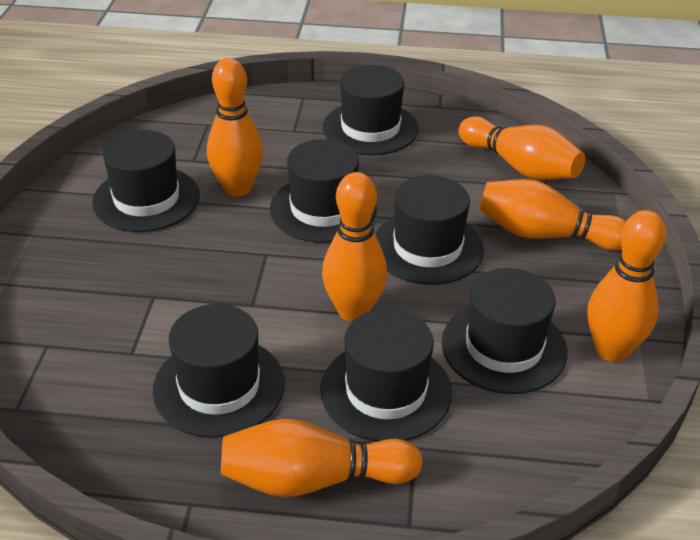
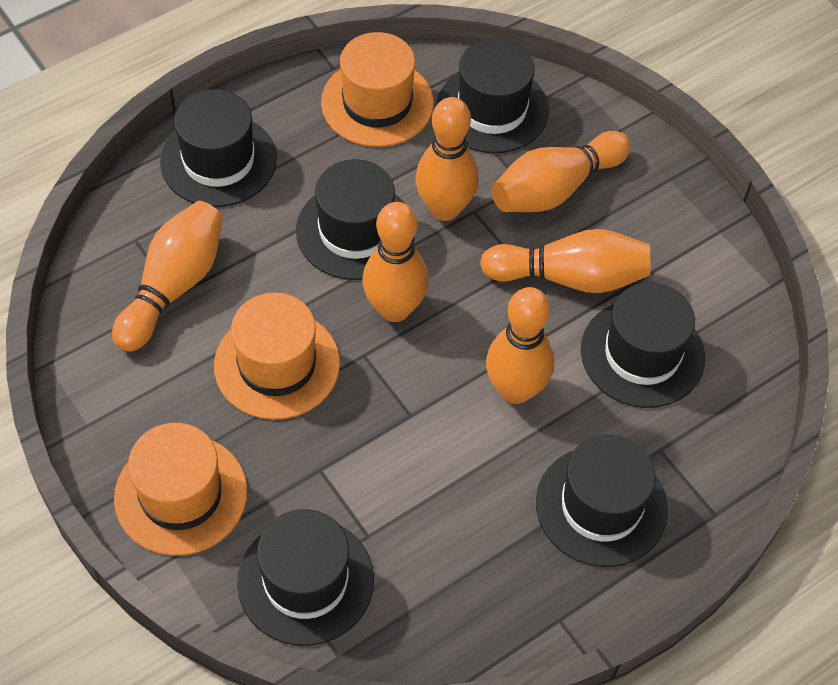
black hat: 7 -> 6
orange hat: 0 -> 3

